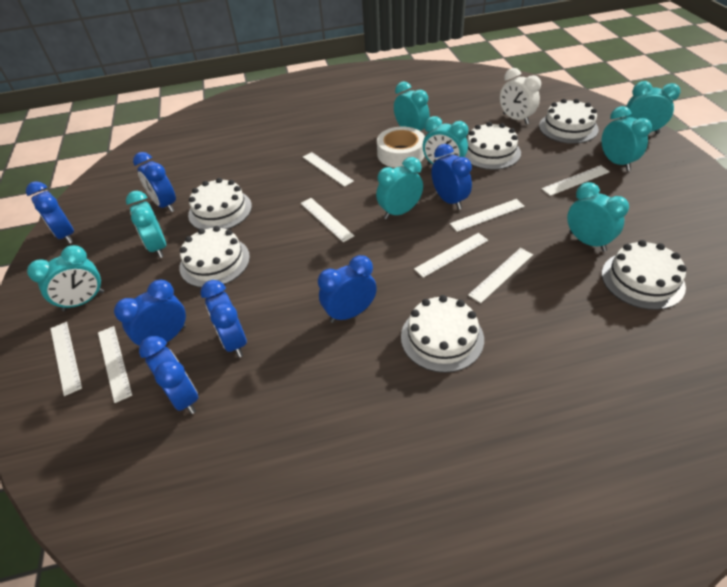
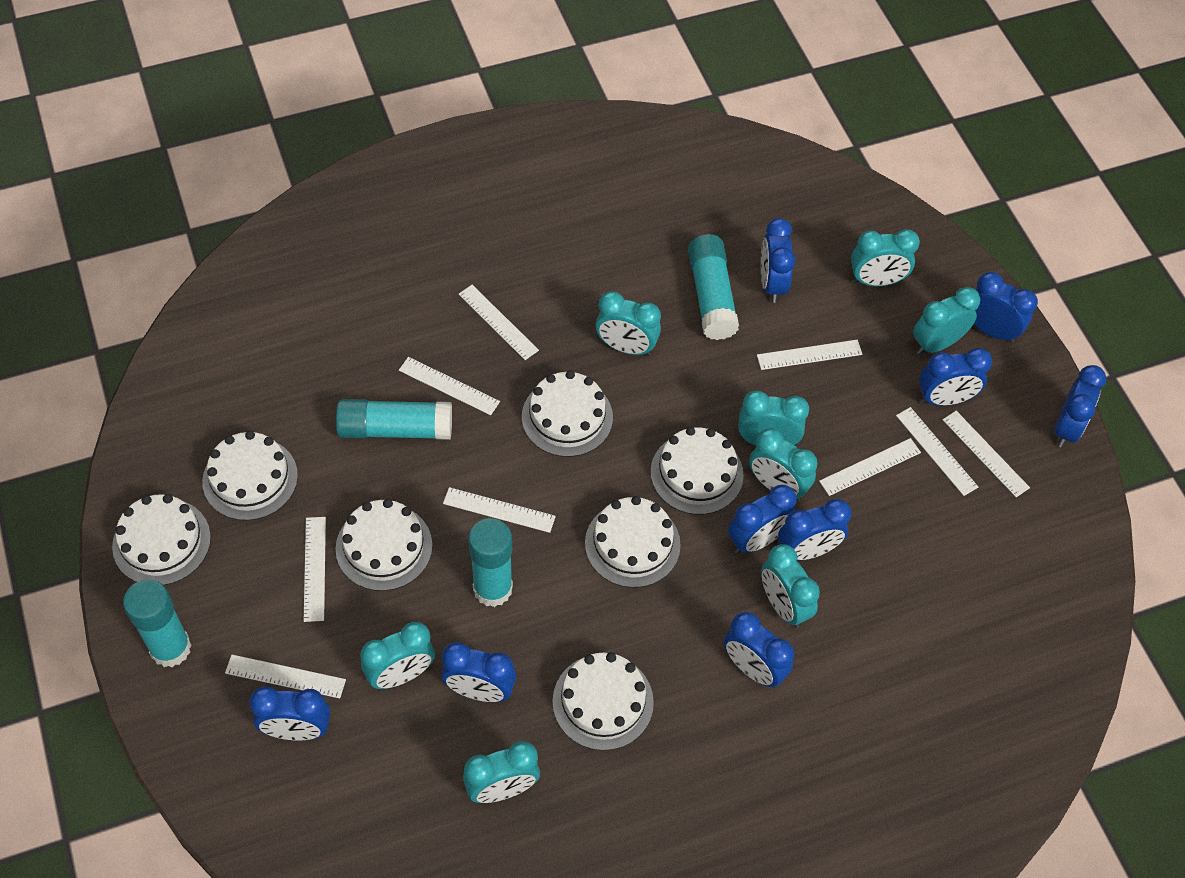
blue clock: 7 -> 9
turquoise glue stick: 0 -> 4
white cake: 6 -> 7
white clock: 1 -> 0
white ruler: 8 -> 9
white tape: 1 -> 0

